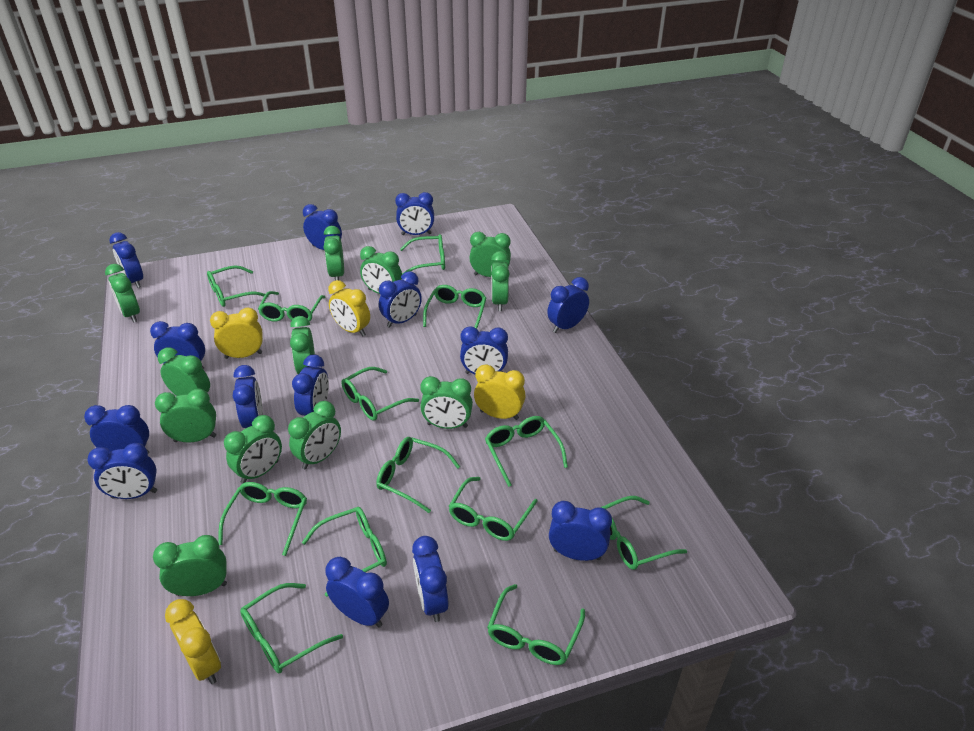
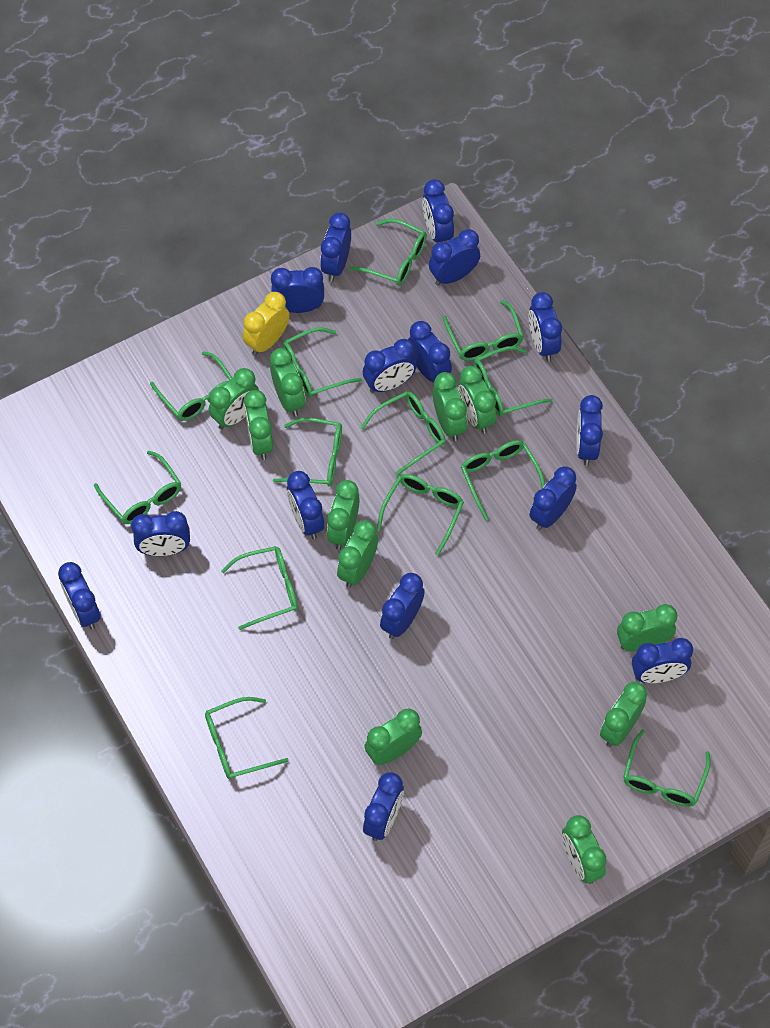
blue clock: 14 -> 15
green clock: 12 -> 11
yellow clock: 4 -> 1

